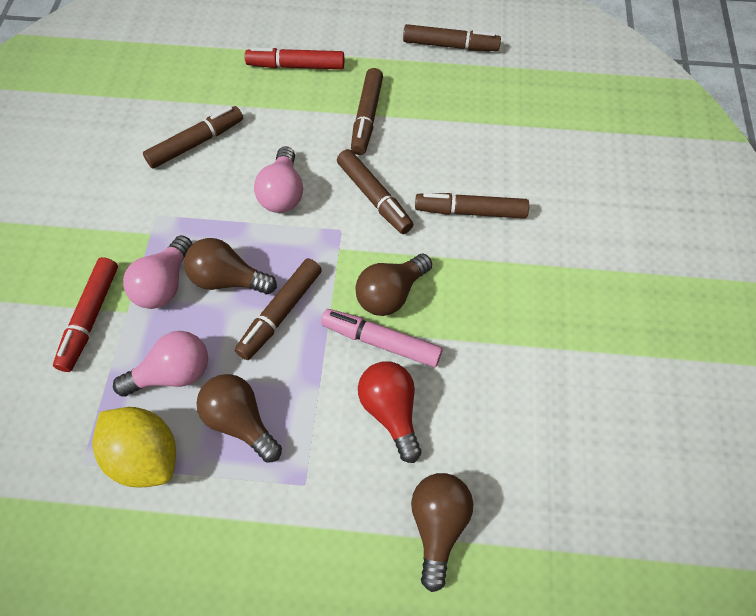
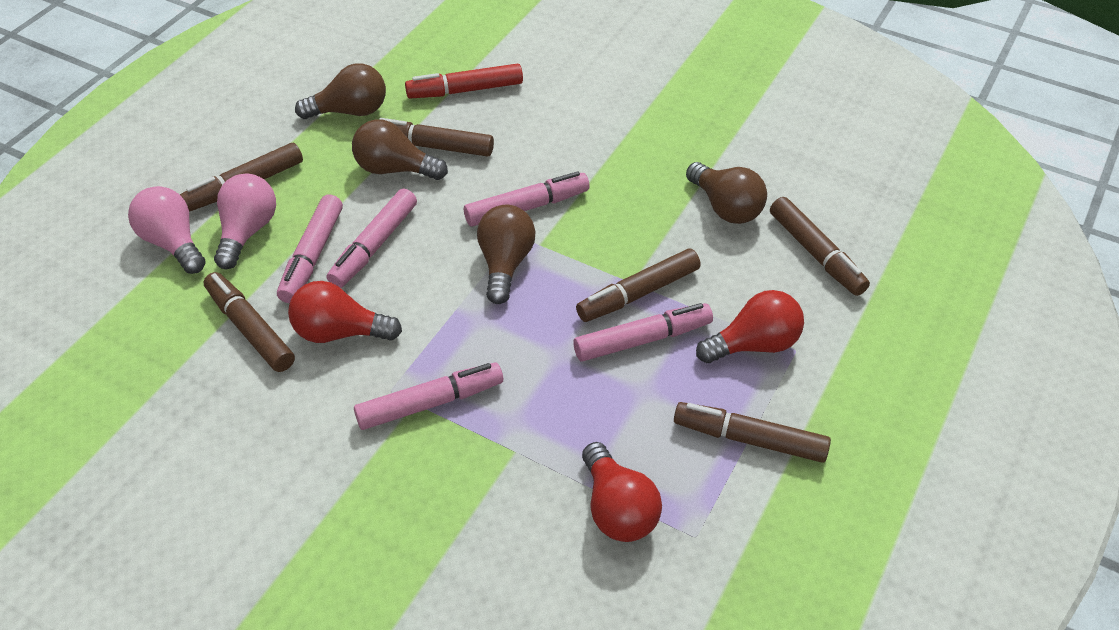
pink light bulb: 3 -> 2
pink marker: 1 -> 5
red light bulb: 1 -> 3
red marker: 2 -> 1
yellow lemon: 1 -> 0

